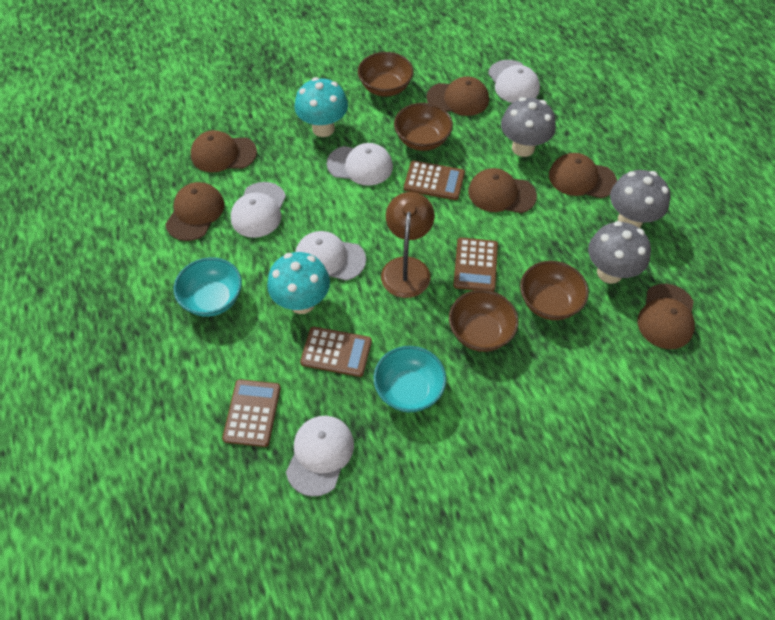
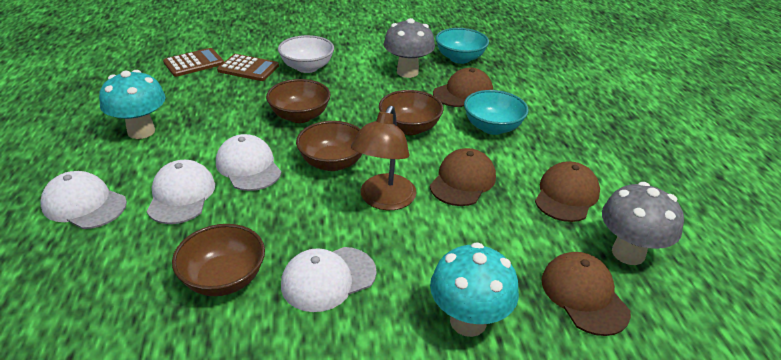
brown calculator: 4 -> 2
brown cap: 6 -> 4
grey mushroom: 3 -> 2
white bowl: 0 -> 1
white cap: 5 -> 4

